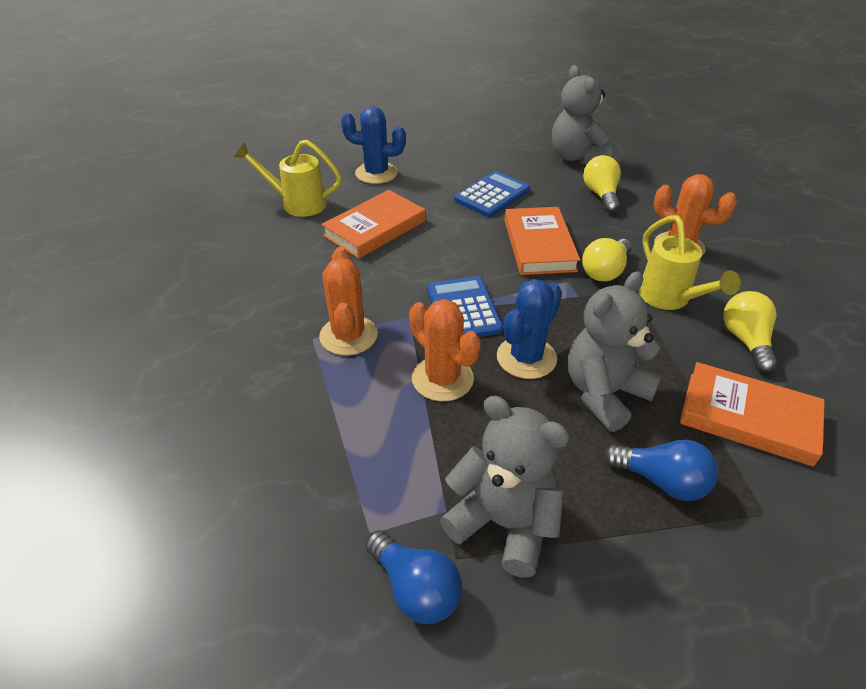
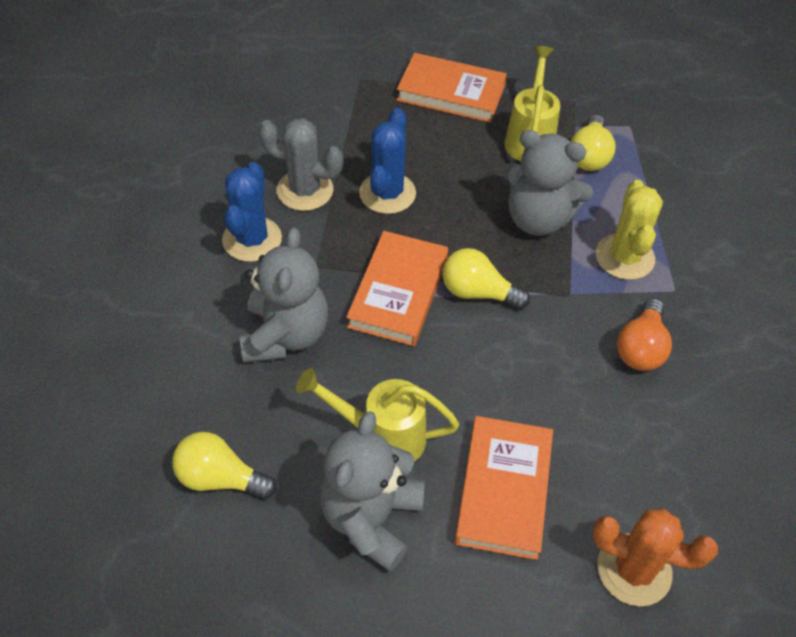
blue calculator: 2 -> 0
blue light bulb: 2 -> 0
grey cactus: 0 -> 1
orange cactus: 3 -> 1
orange light bulb: 0 -> 1
yellow cactus: 0 -> 1

